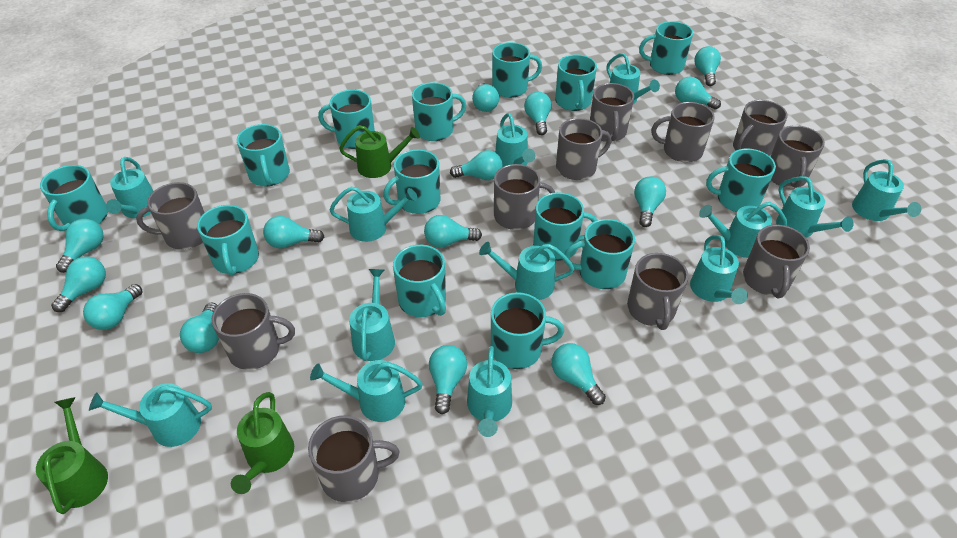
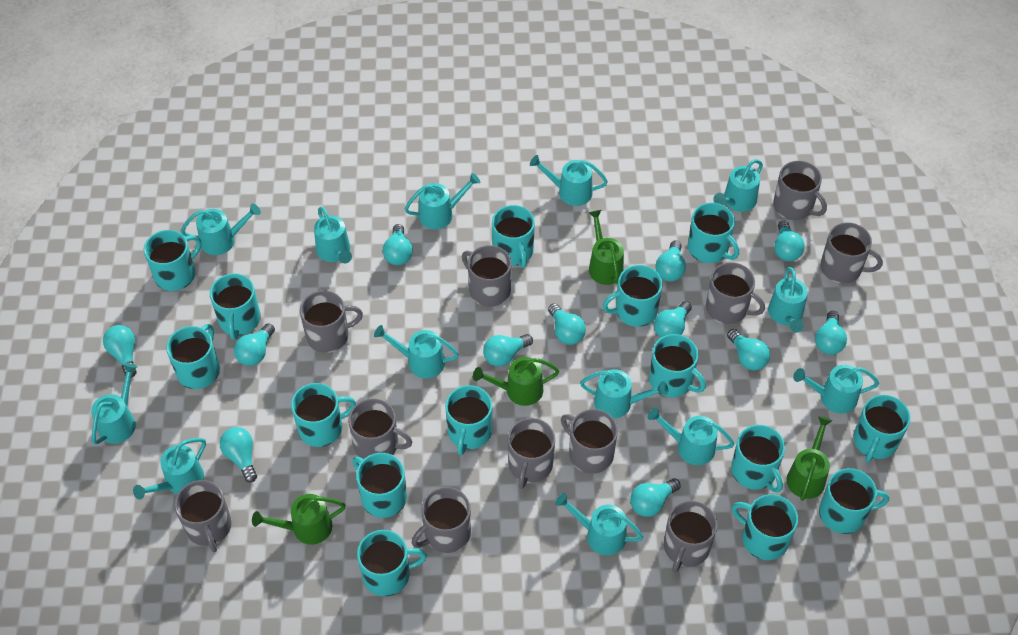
green watering can: 3 -> 4
turquoise light bulb: 14 -> 12
turquoise mug: 14 -> 15

